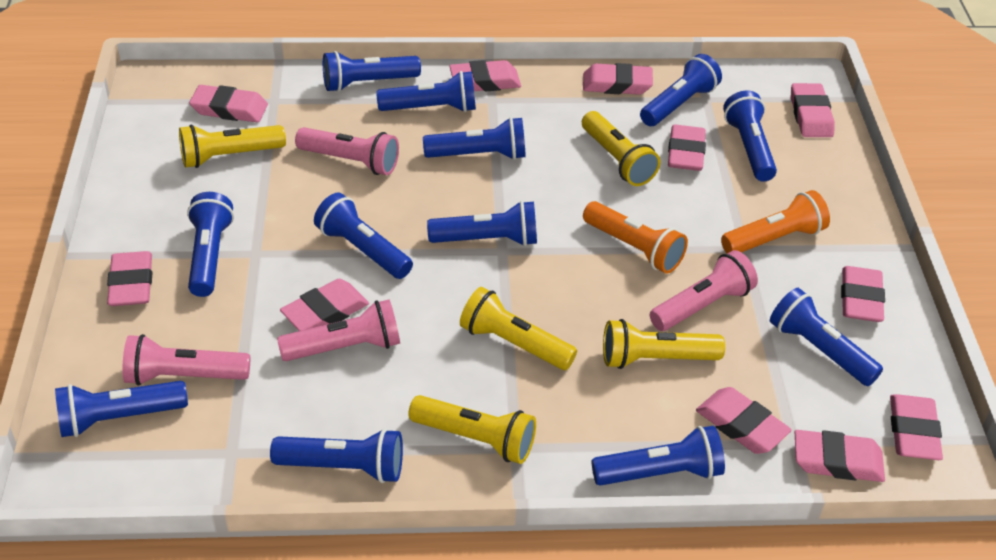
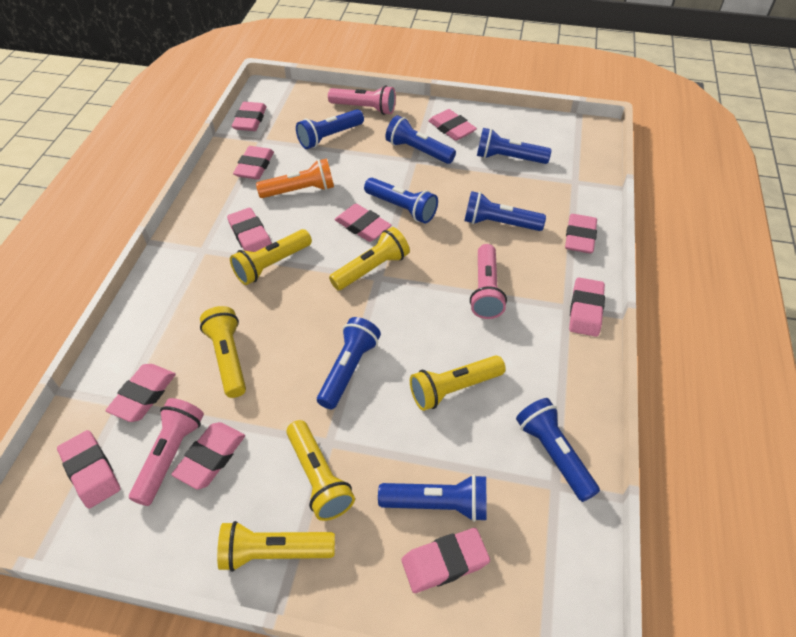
blue flashlight: 12 -> 8
orange flashlight: 2 -> 1
pink flashlight: 4 -> 3
yellow flashlight: 5 -> 6

